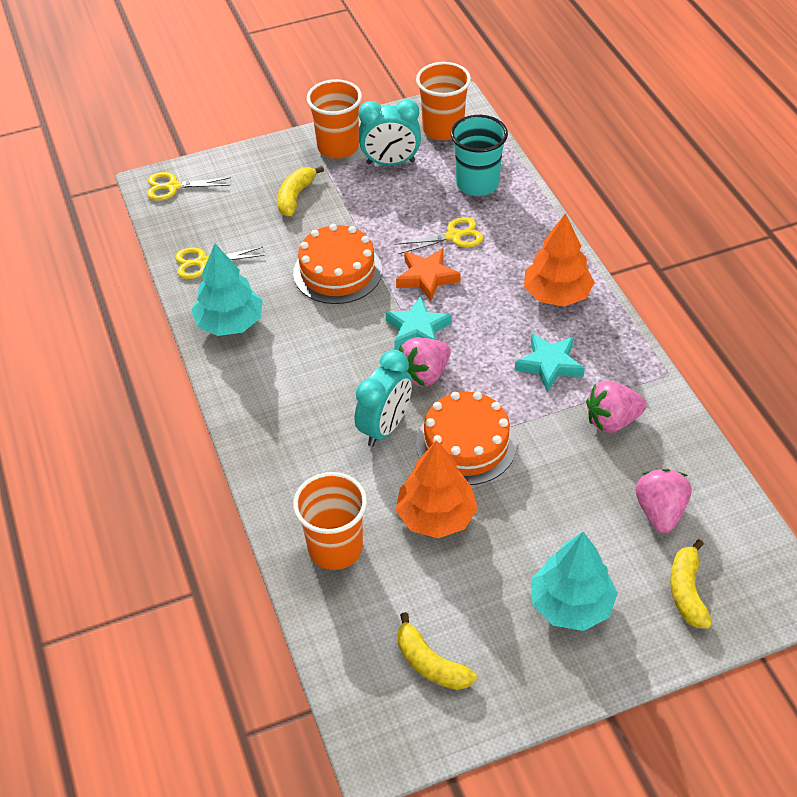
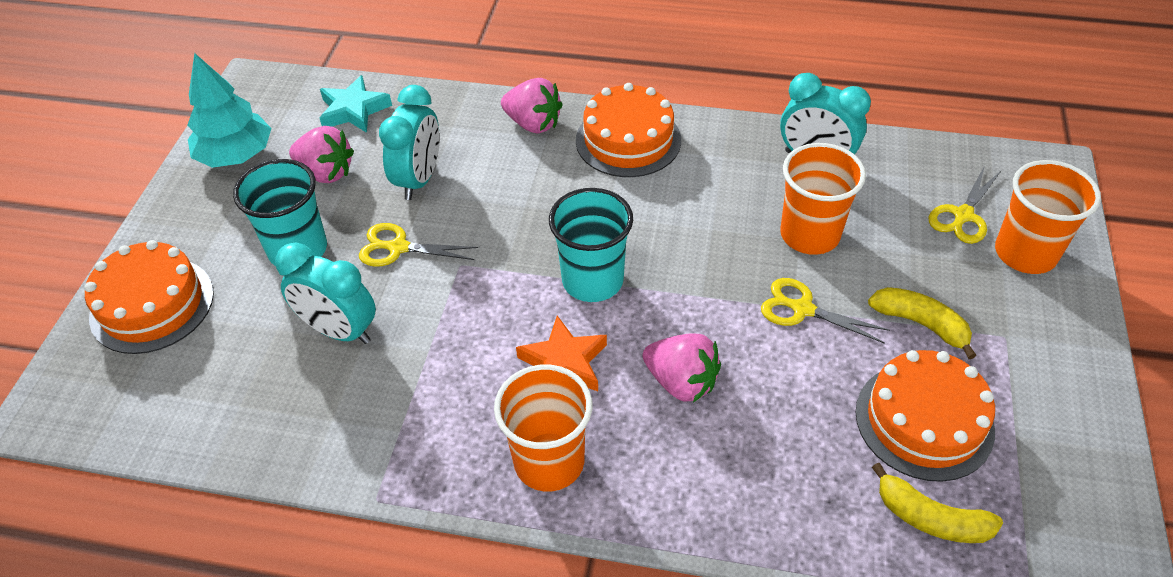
orange cake: 2 -> 3
orange tree: 2 -> 0
turquoise clock: 2 -> 3
turquoise cup: 1 -> 2
turquoise star: 2 -> 1
turquoise tree: 2 -> 1
yellow banana: 3 -> 2

